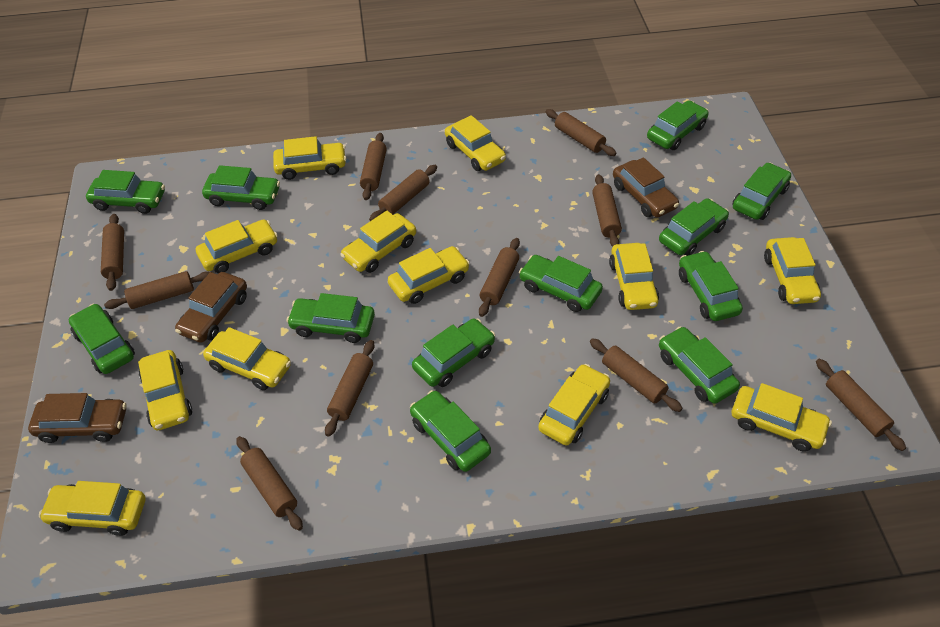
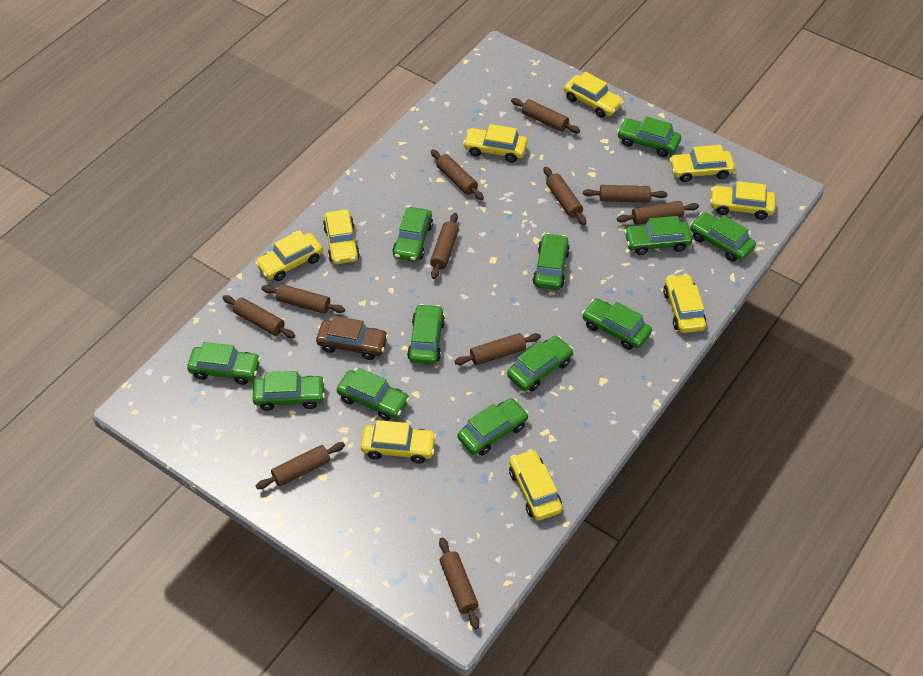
brown car: 3 -> 1
yellow car: 12 -> 9

